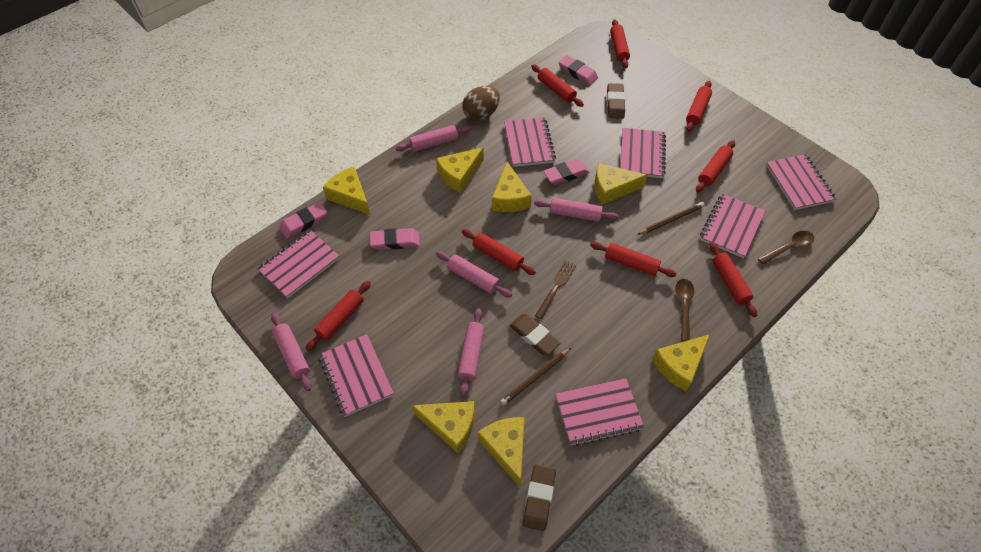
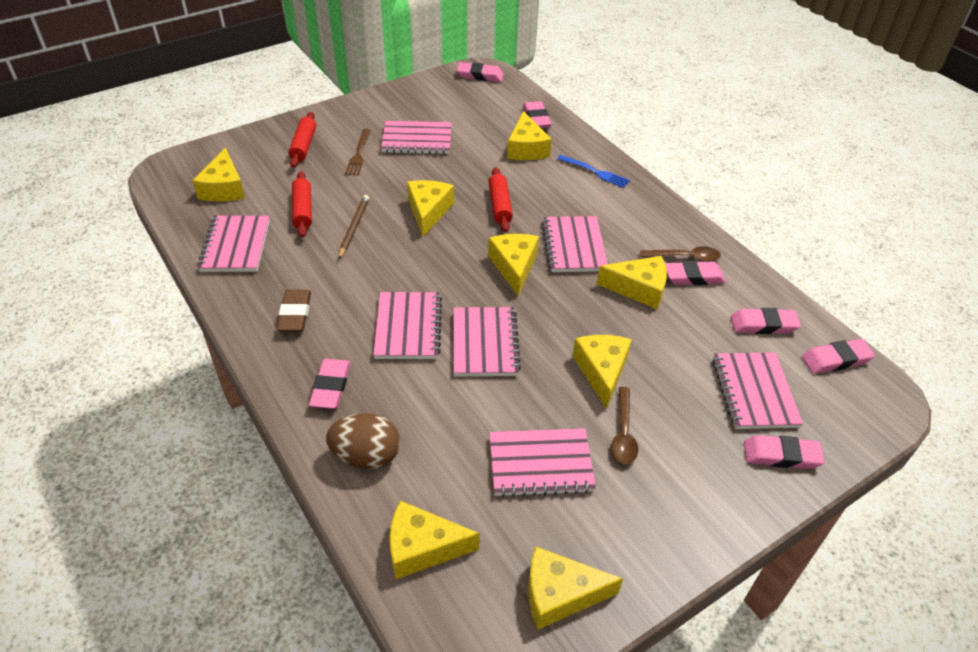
blue fork: 0 -> 1
brown eraser: 3 -> 1
brown pencil: 2 -> 1
pink eraser: 4 -> 7
pink rolling pin: 5 -> 0
red rolling pin: 8 -> 3
yellow cheese: 7 -> 8

